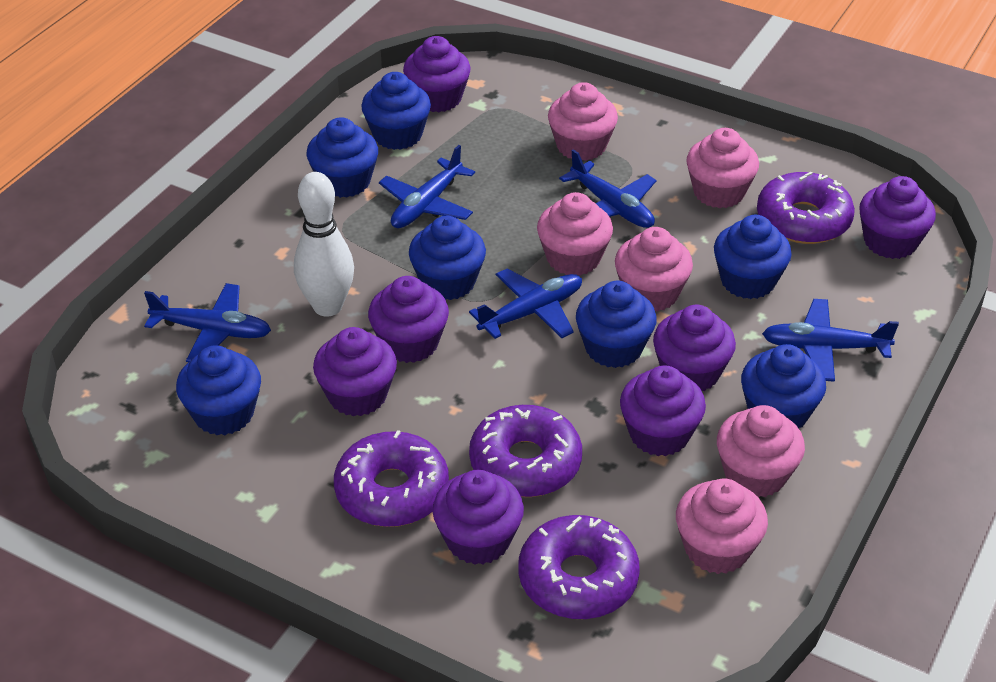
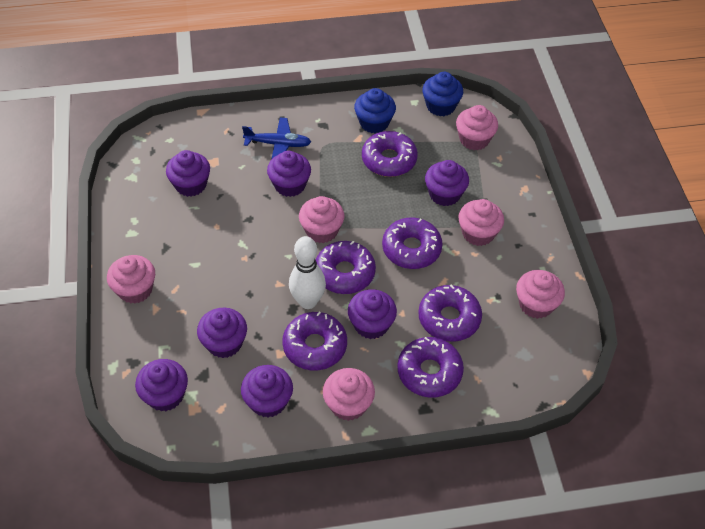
blue cupcake: 7 -> 2
blue plane: 5 -> 1
purple donut: 4 -> 6

